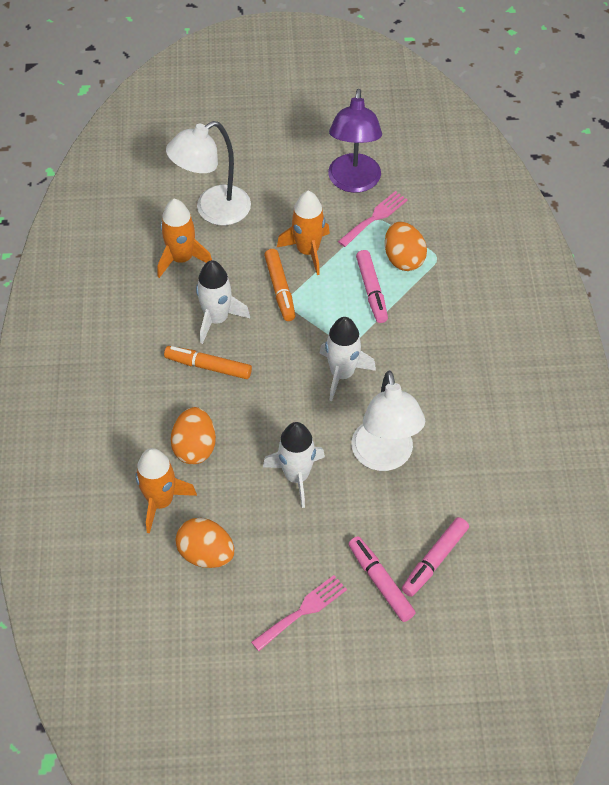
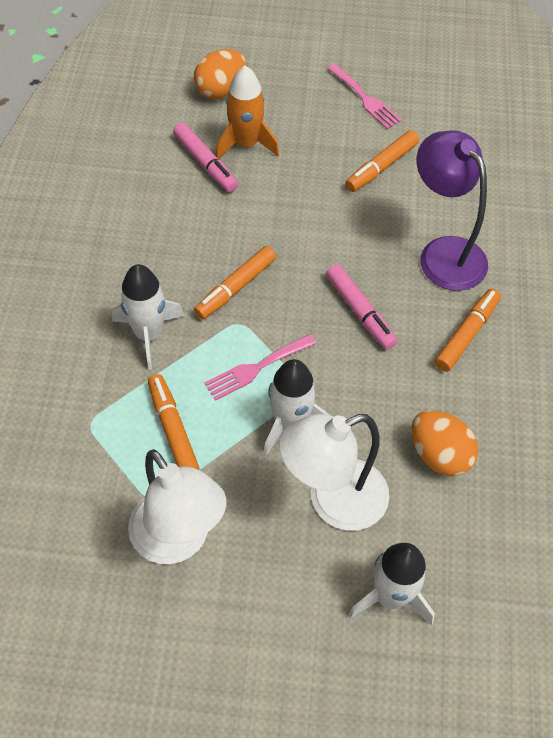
orange egg: 3 -> 2
orange marker: 2 -> 4
orange rocket: 3 -> 1
pink marker: 3 -> 2

